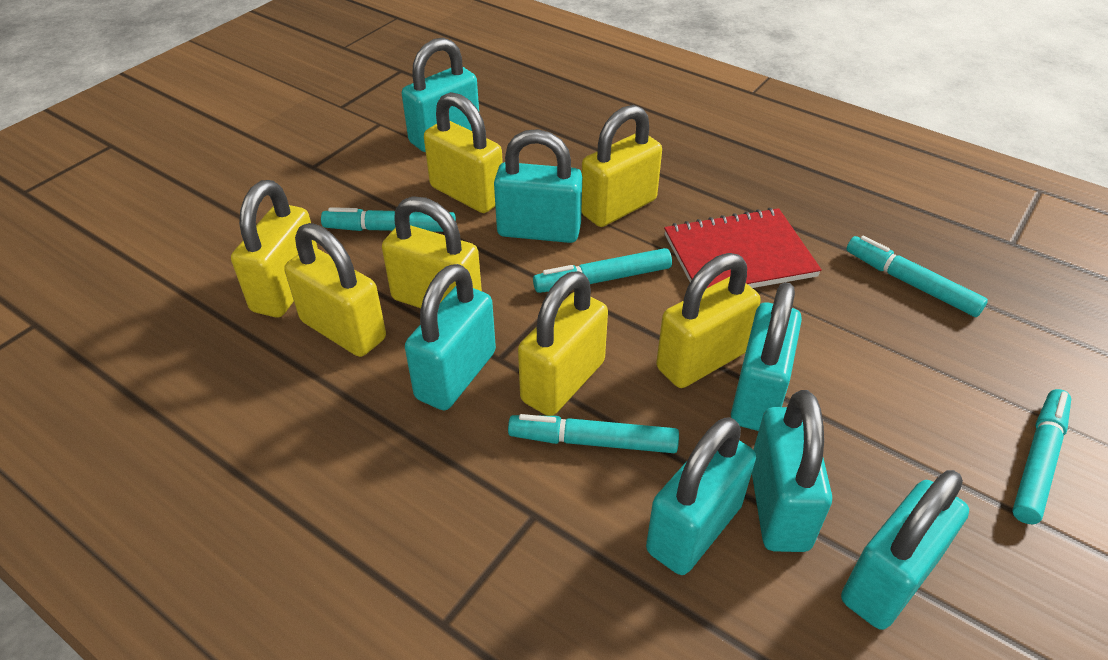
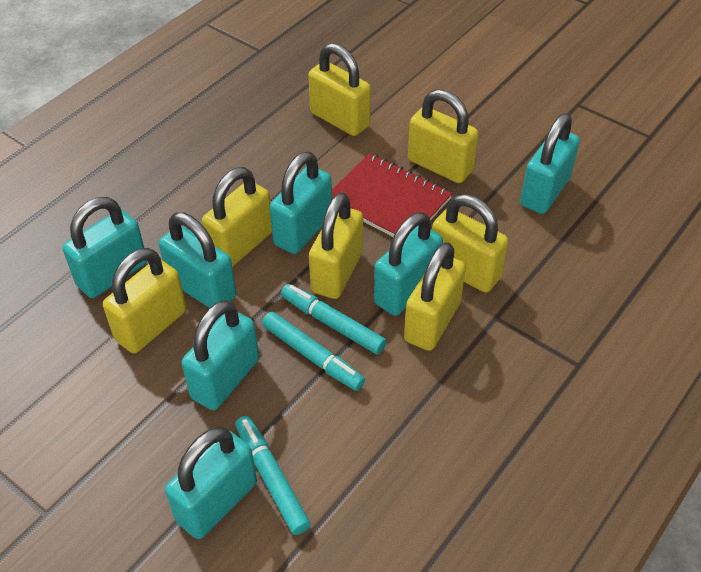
turquoise marker: 5 -> 3

